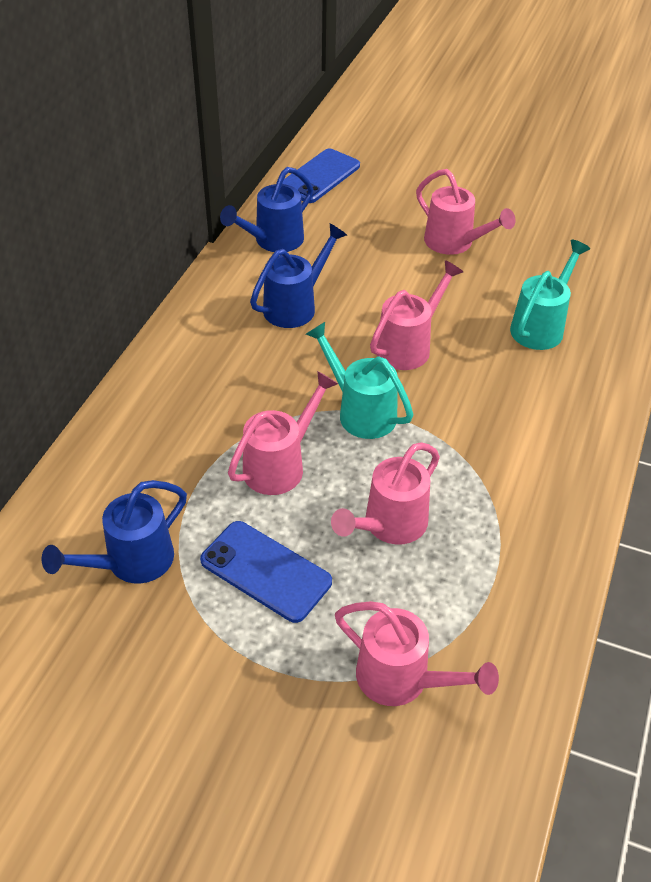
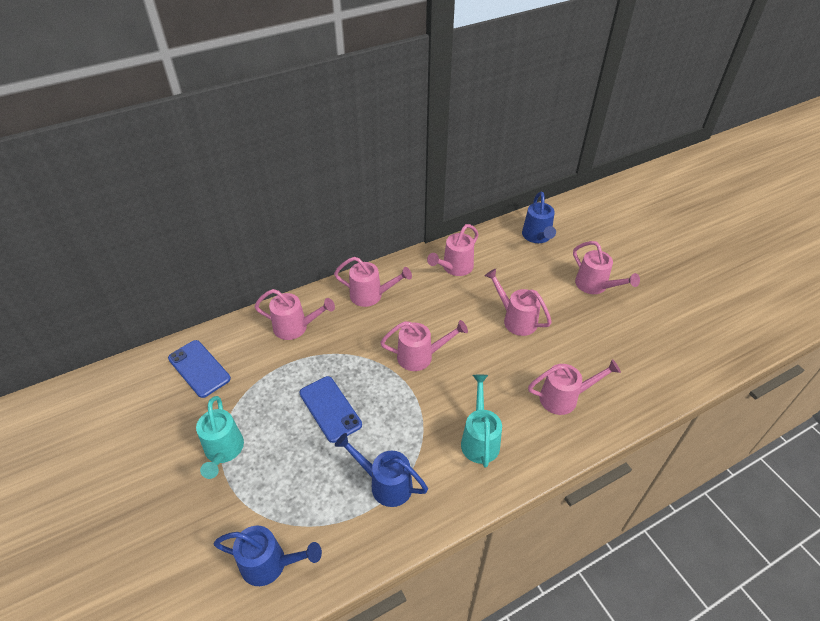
pink watering can: 5 -> 7

